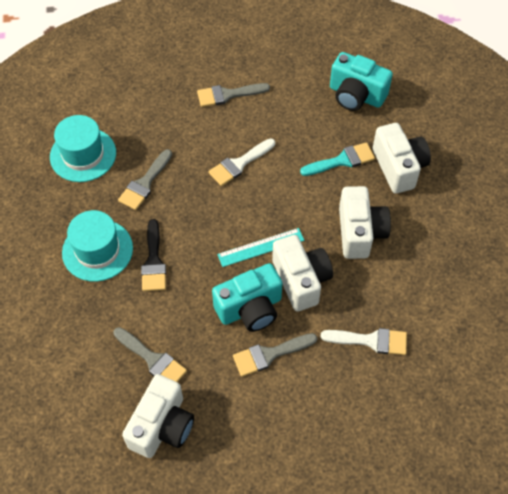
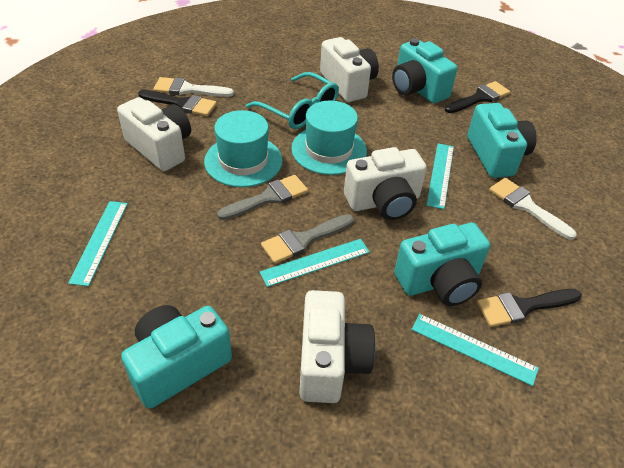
black brush: 1 -> 3
grey brush: 4 -> 2
turquoise brush: 1 -> 0
turquoise camera: 2 -> 4
turquoise glasses: 0 -> 1
turquoise ruler: 1 -> 4

